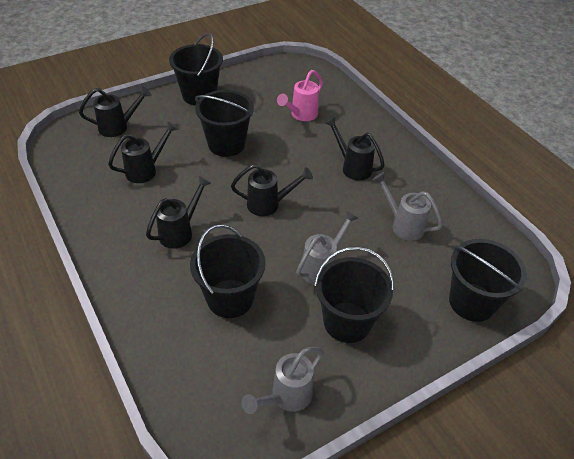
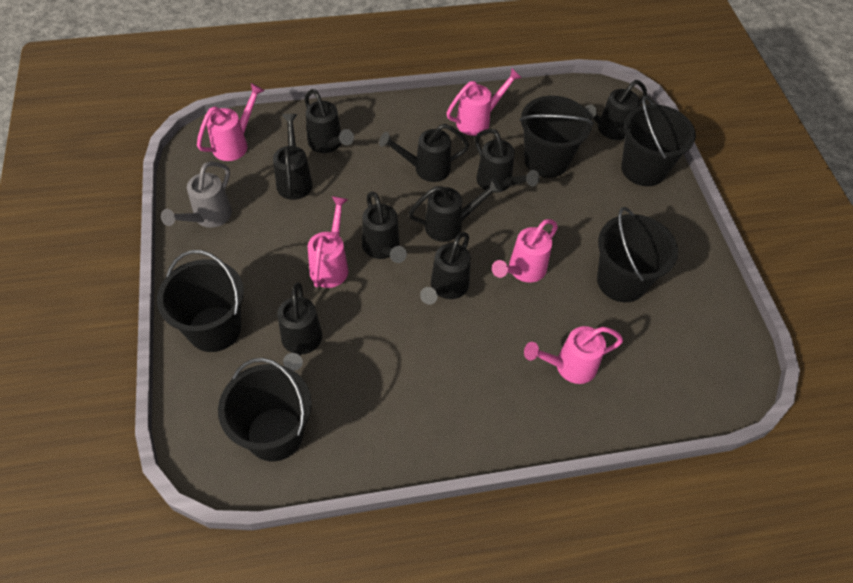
black watering can: 5 -> 9
grey watering can: 3 -> 1
pink watering can: 1 -> 5

